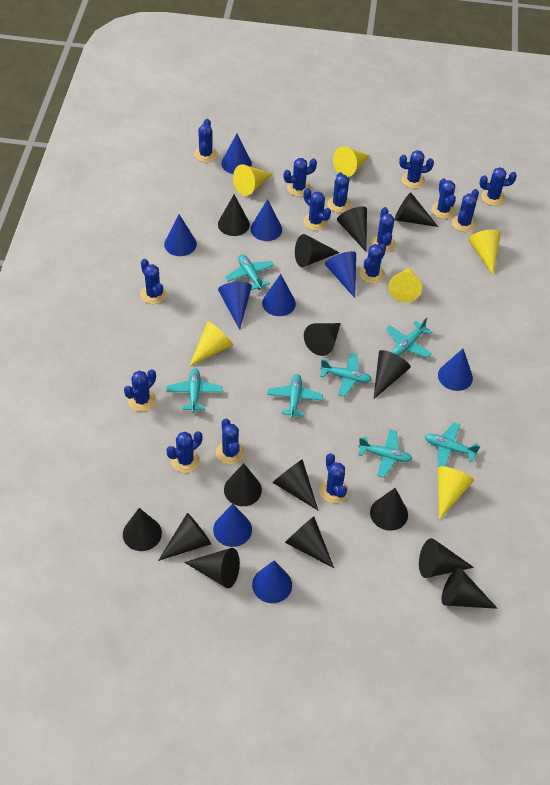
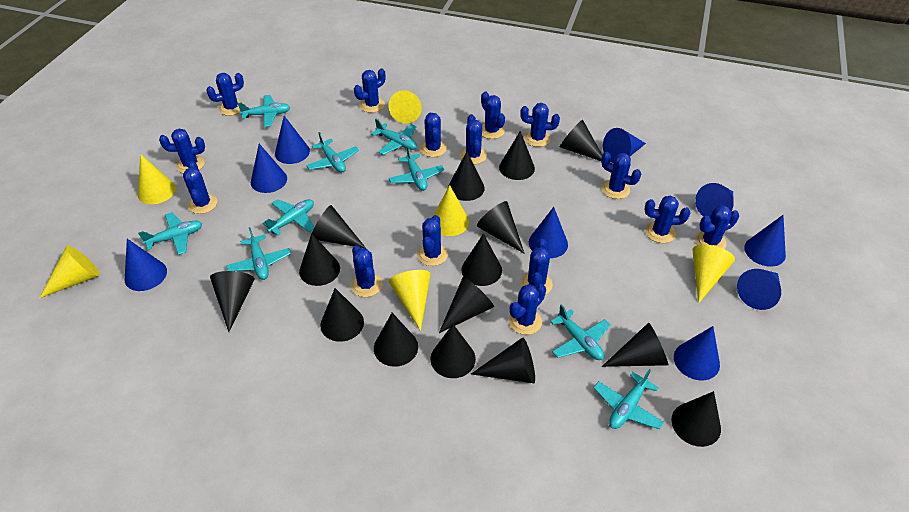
turquoise plane: 7 -> 9

